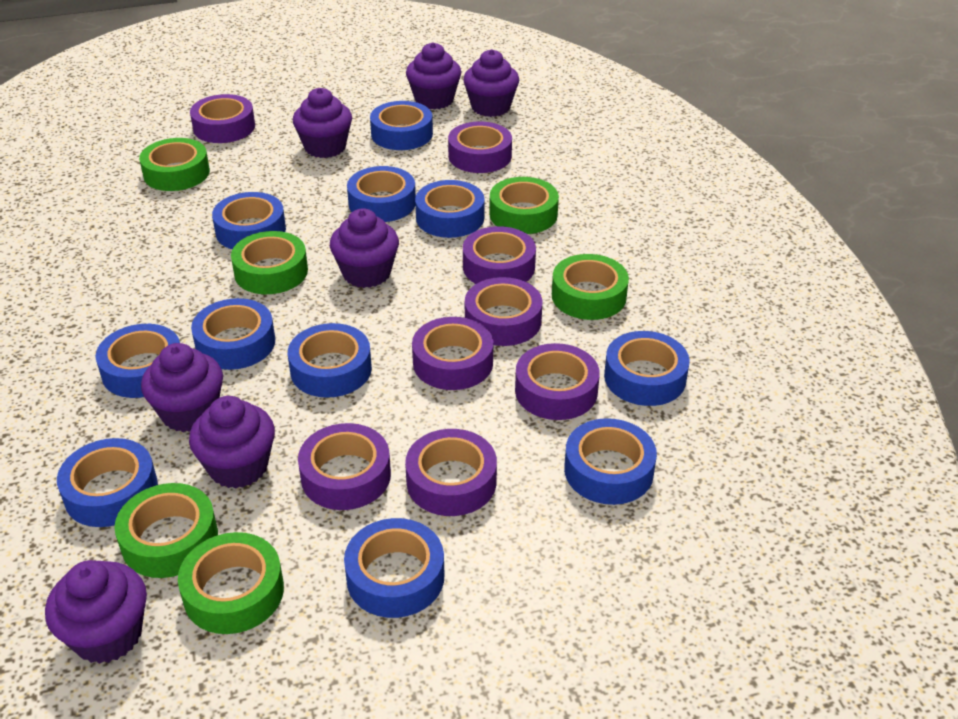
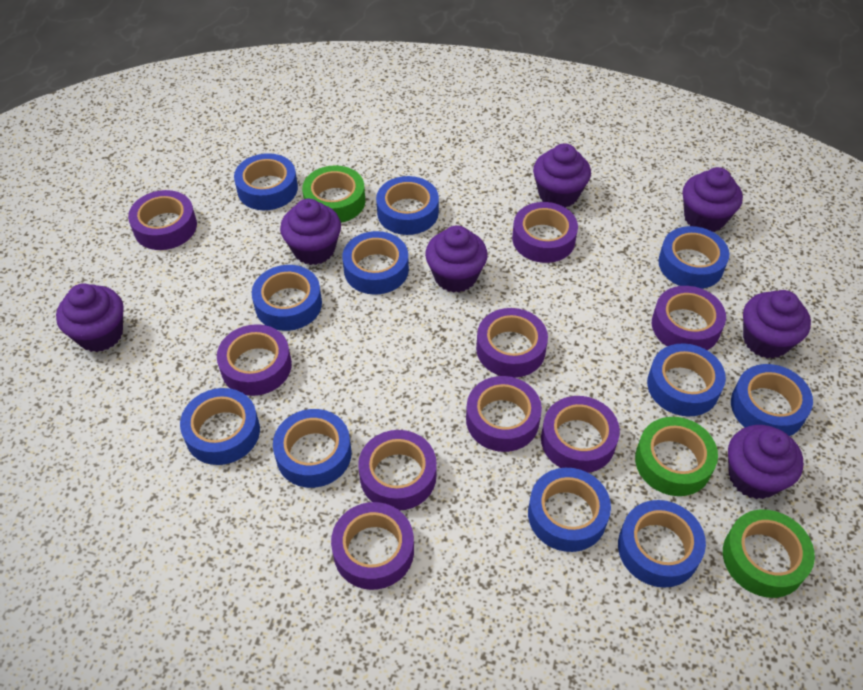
green tape: 6 -> 3
purple tape: 8 -> 9

